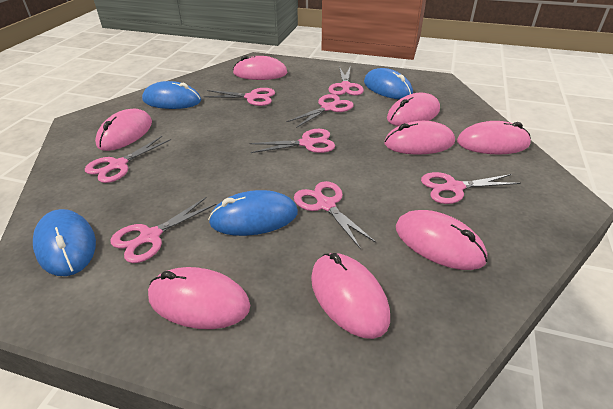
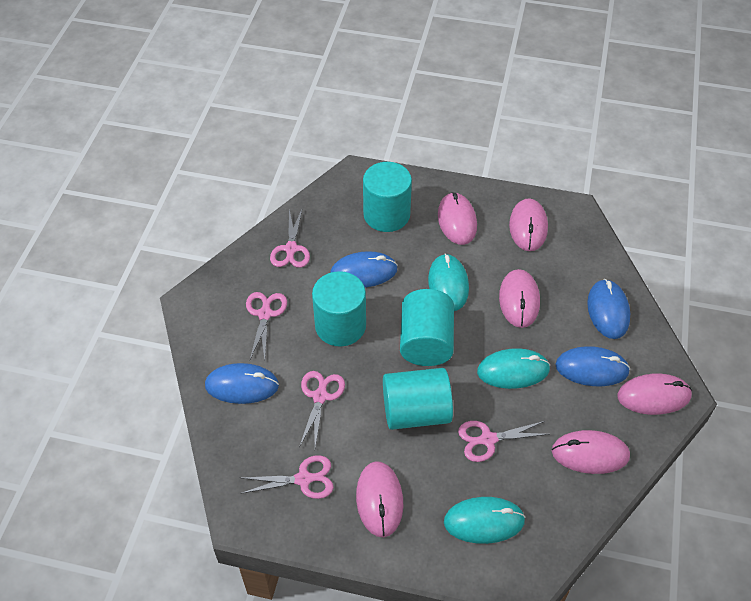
pink mouse: 8 -> 6
pink scissors: 8 -> 5
turquoise cylinder: 0 -> 4
turquoise mouse: 0 -> 3

